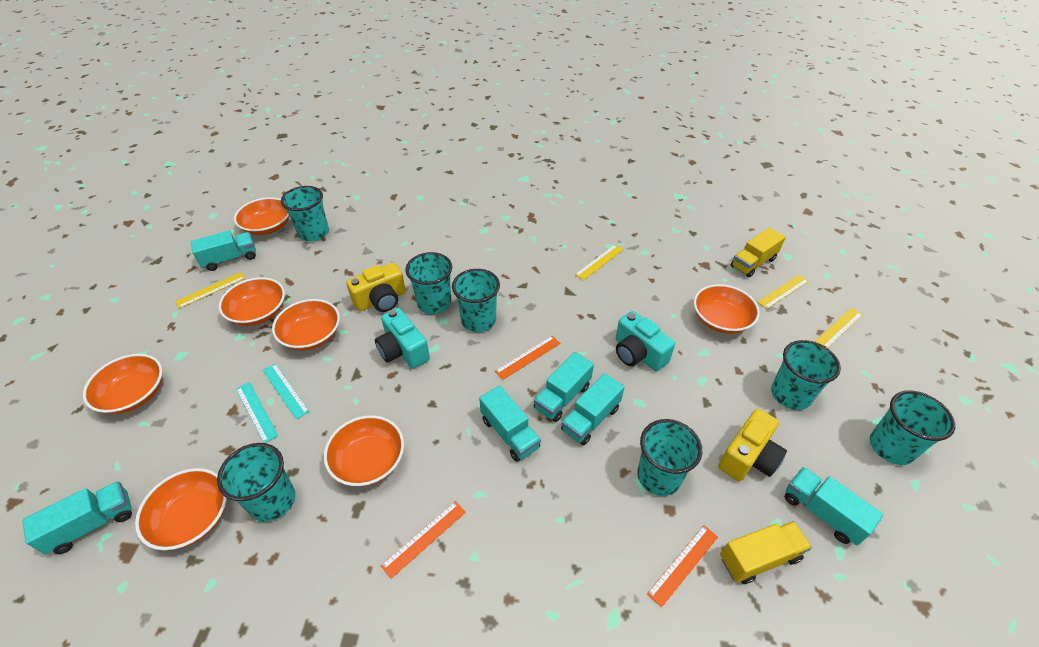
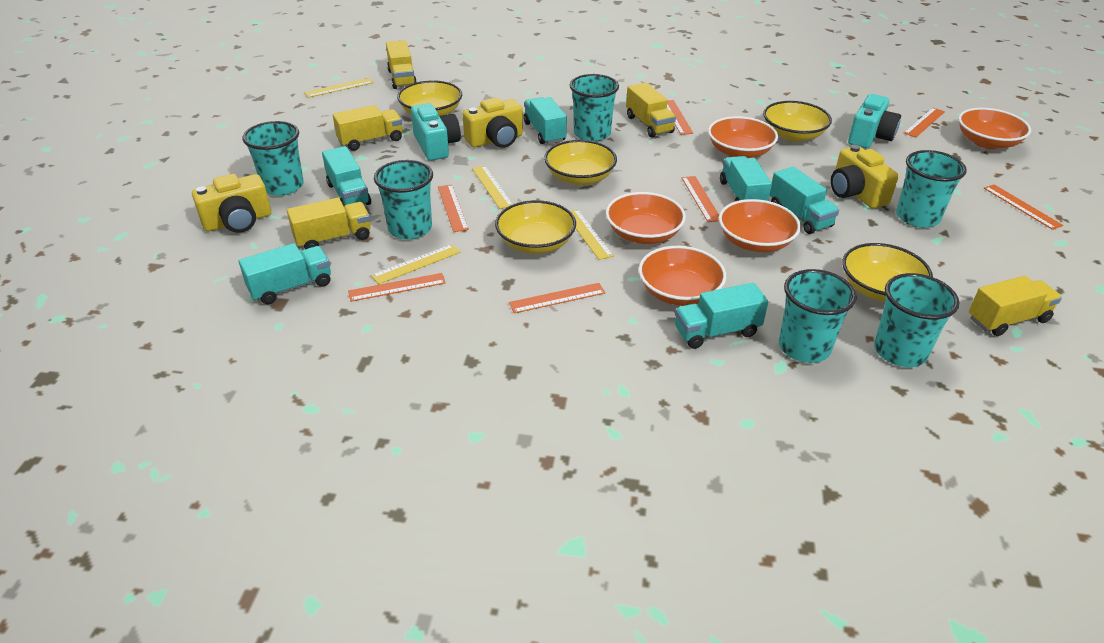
orange bowl: 7 -> 5
orange ruler: 3 -> 7
turquoise cup: 7 -> 6
turquoise ruler: 2 -> 0
yellow bowl: 0 -> 5
yellow camera: 2 -> 3
yellow truck: 2 -> 5

